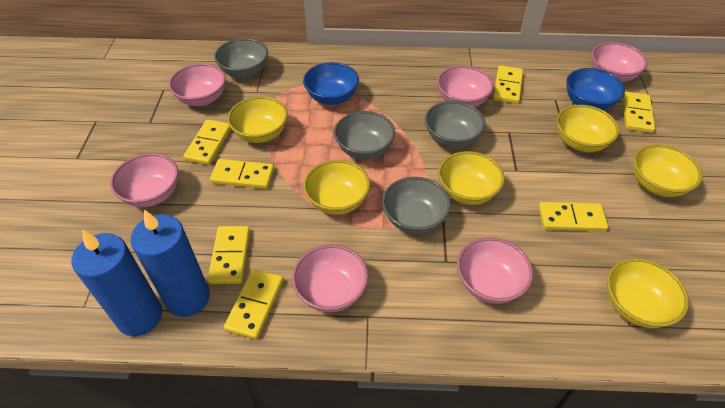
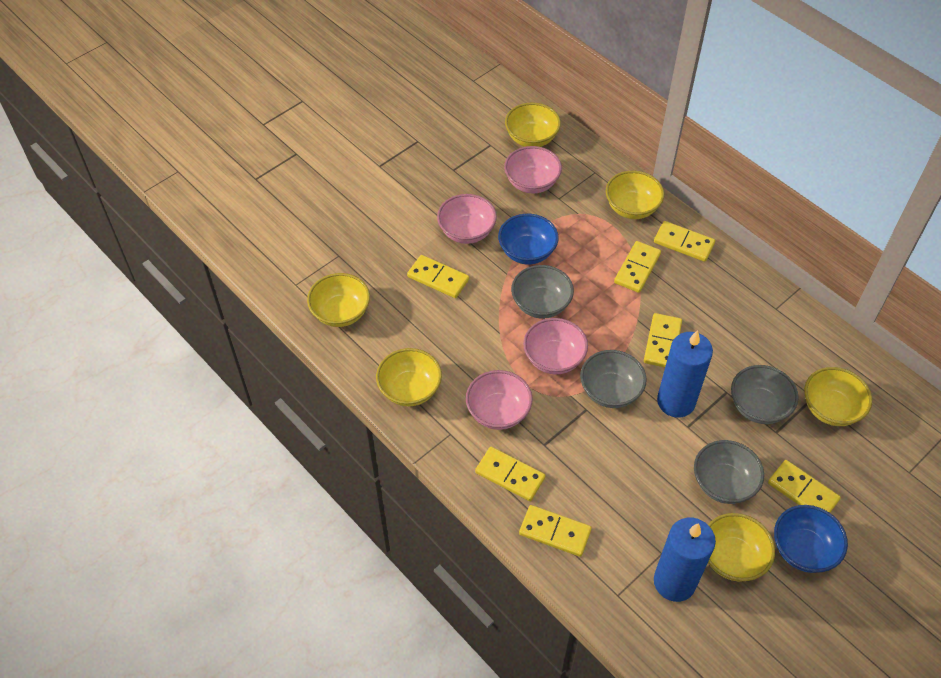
pink bowl: 6 -> 4

